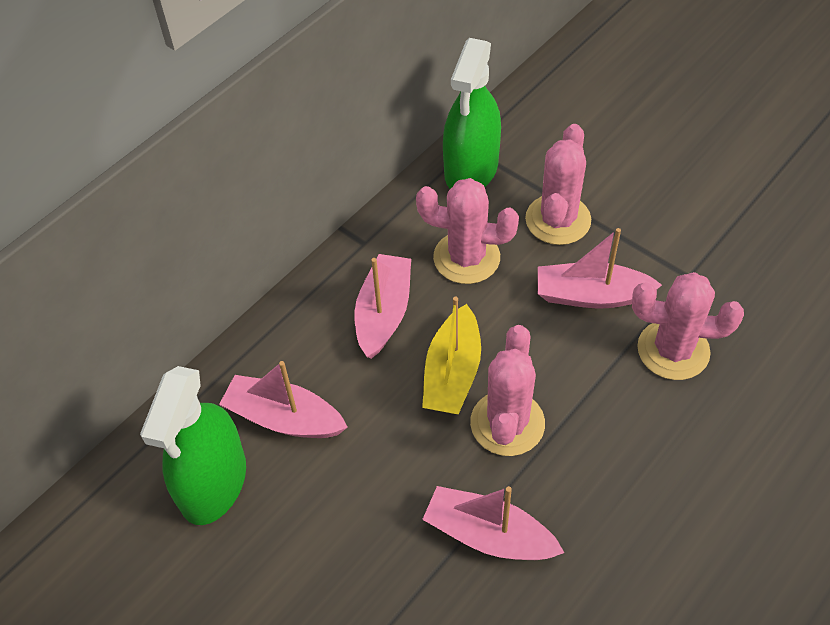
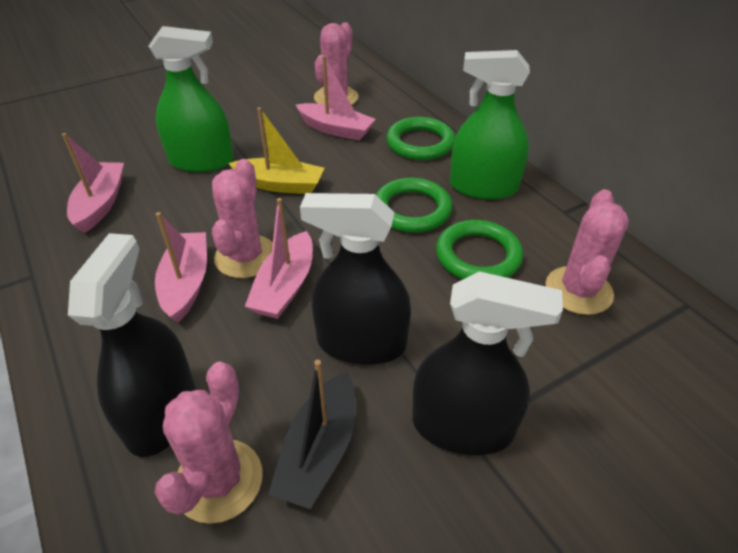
black boat: 0 -> 1
black spray bottle: 0 -> 3
green ring: 0 -> 3

